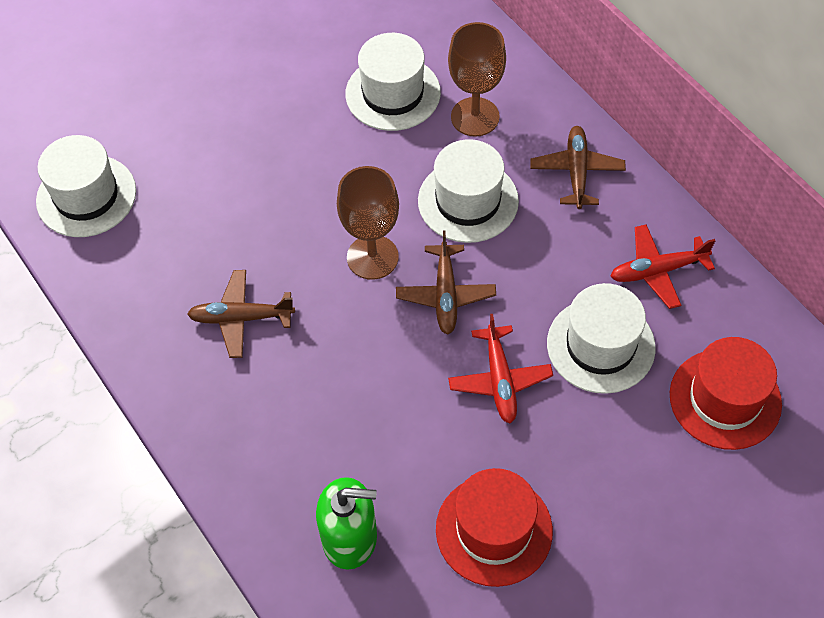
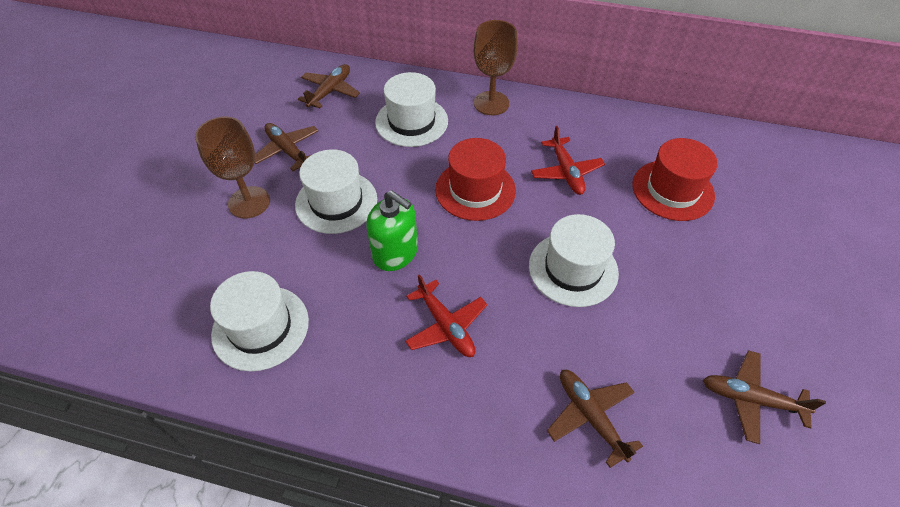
brown plane: 3 -> 4

